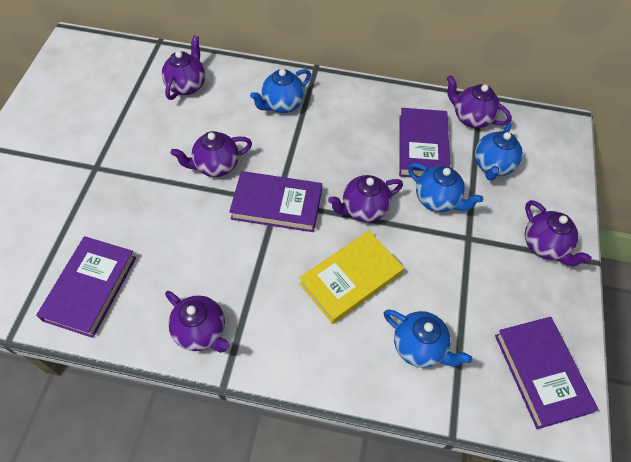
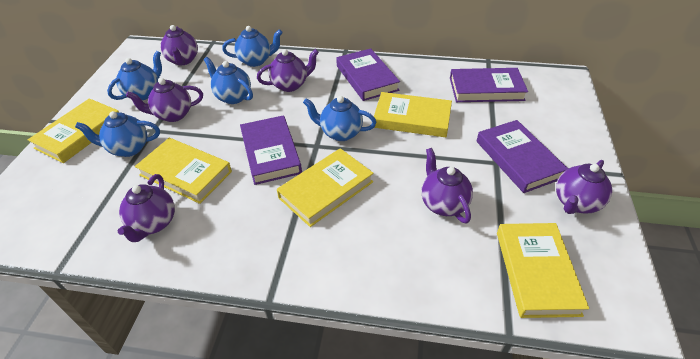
blue teapot: 4 -> 5
yellow book: 1 -> 5

